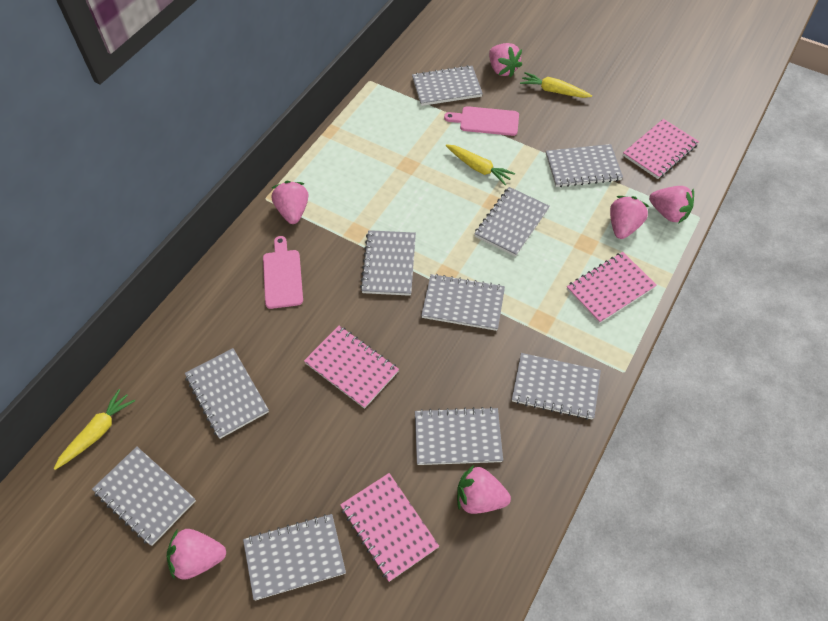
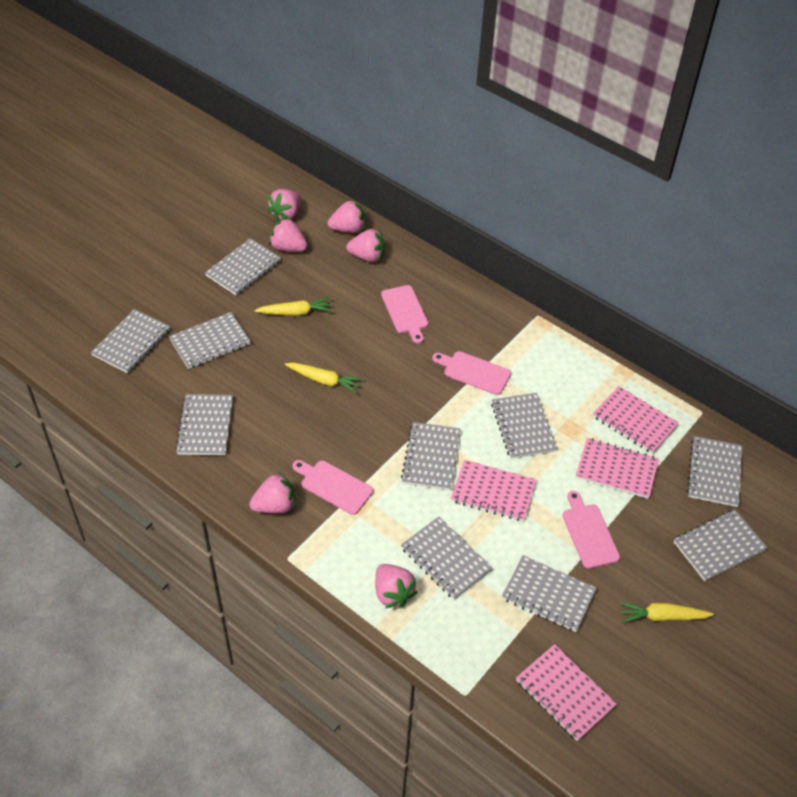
pink cutting board: 2 -> 4

